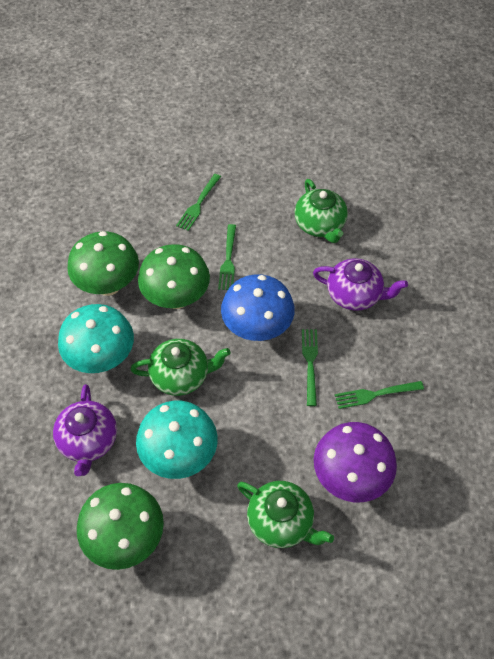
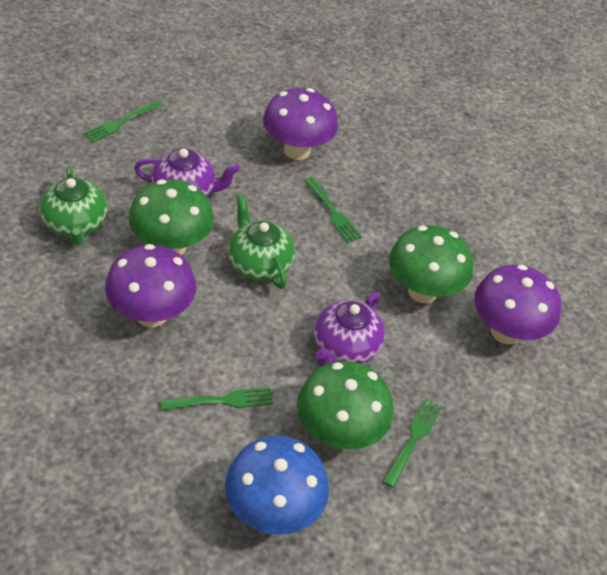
green teapot: 3 -> 2
purple mushroom: 1 -> 3
turquoise mushroom: 2 -> 0

